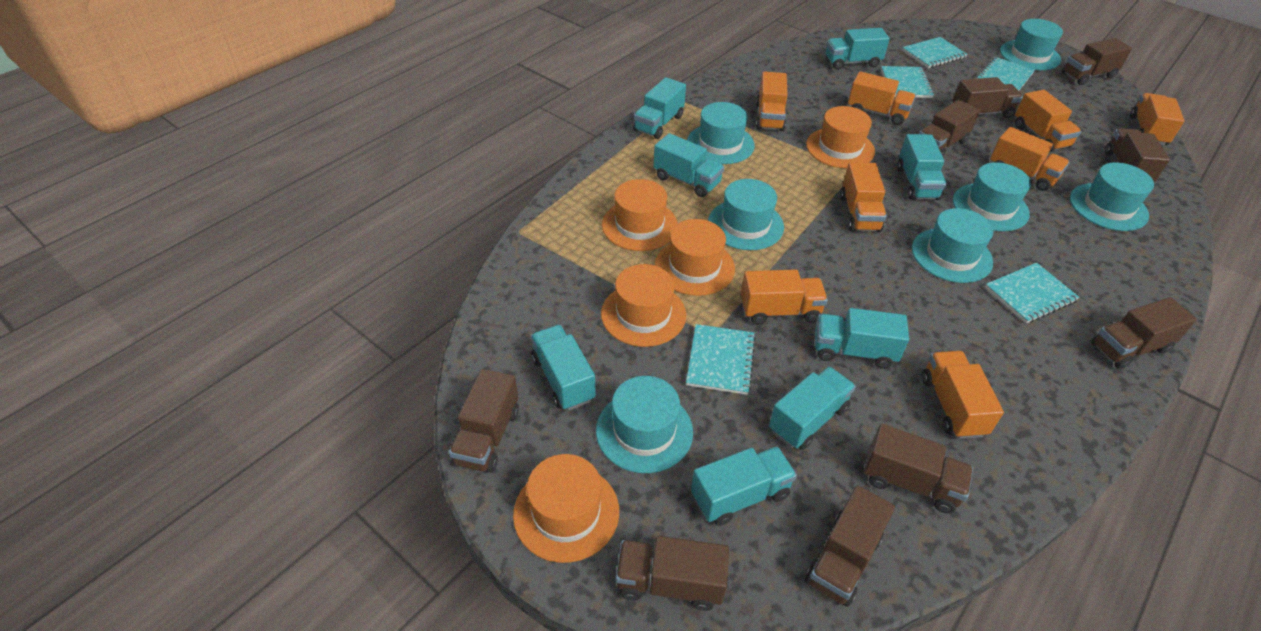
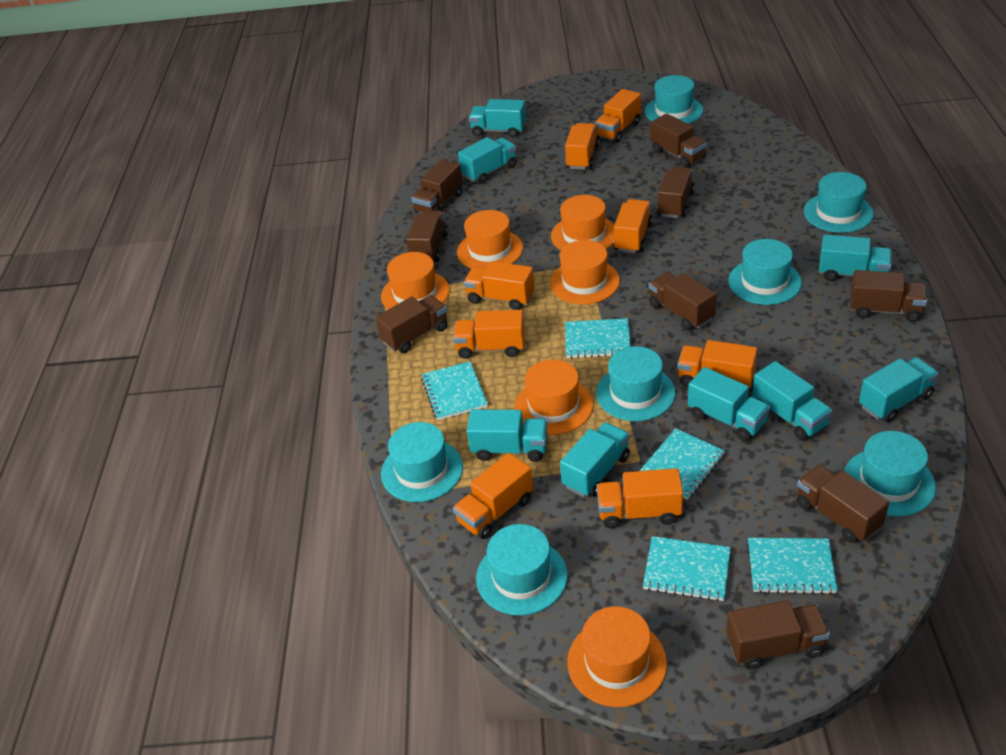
orange hat: 5 -> 6

